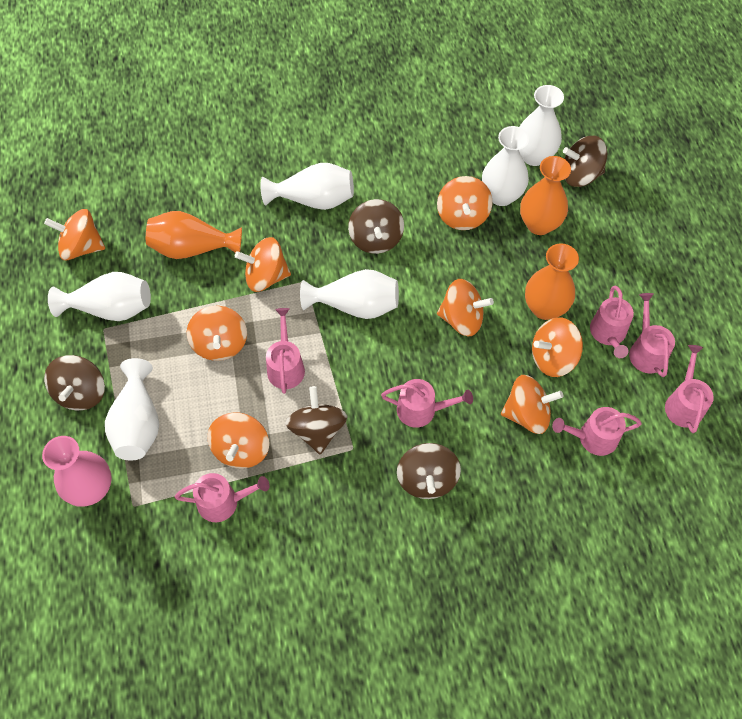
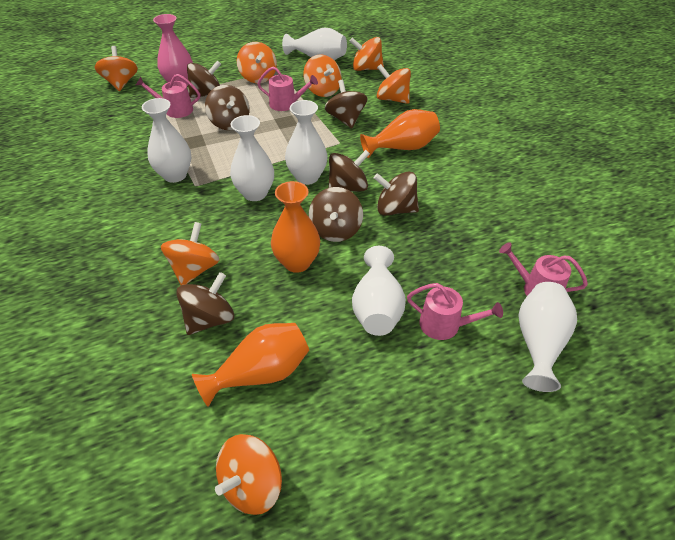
brown spinning top: 5 -> 7
orange spinning top: 8 -> 7
pink watering can: 7 -> 4

